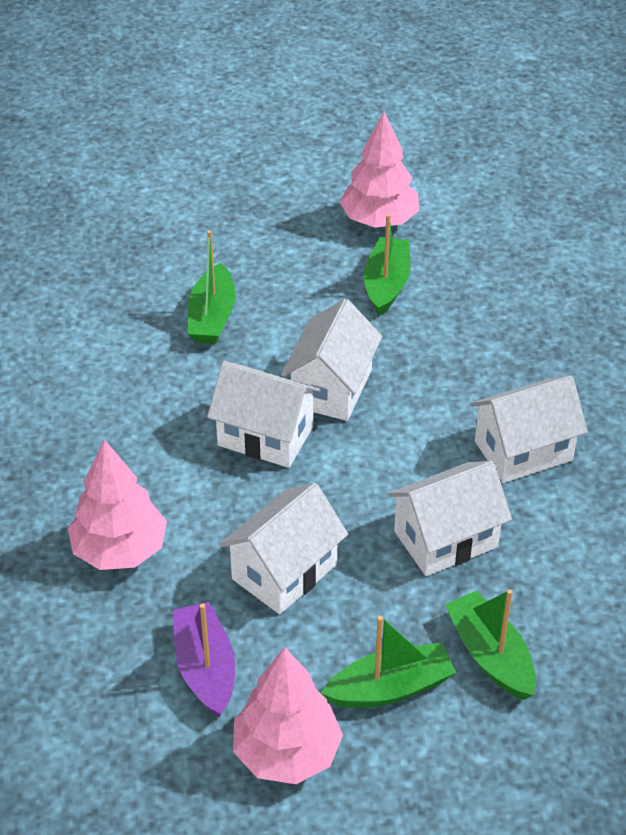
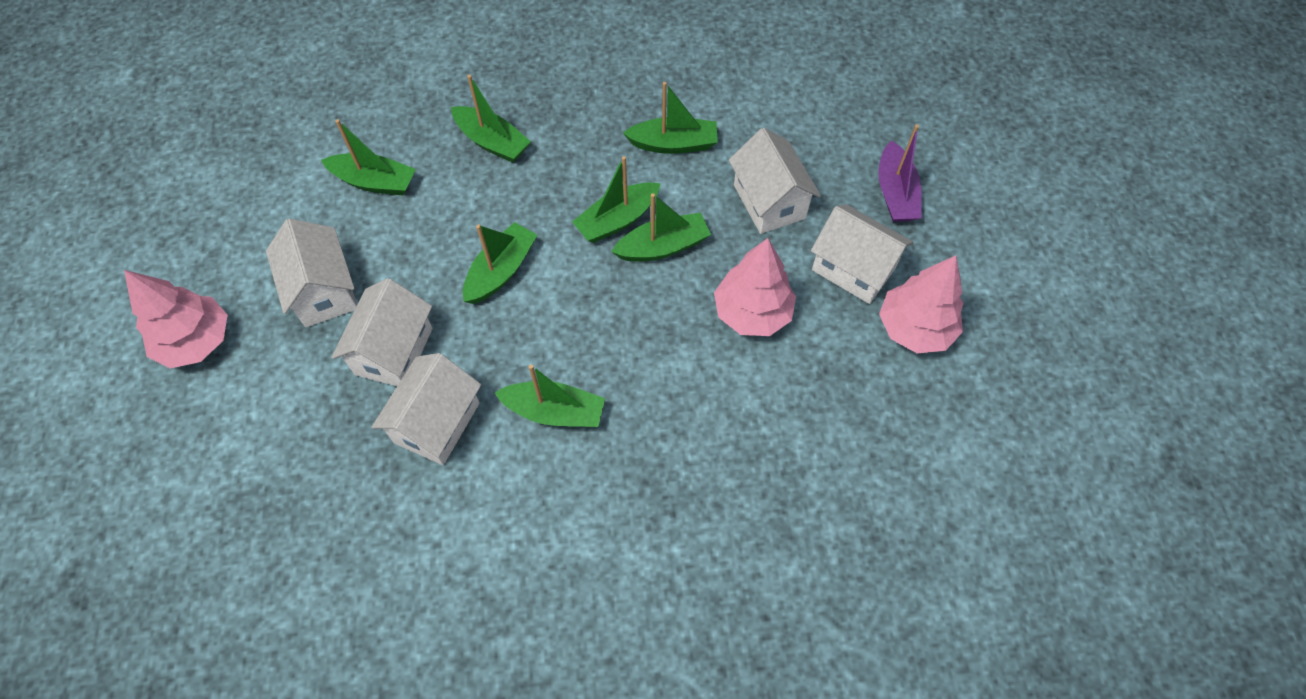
green boat: 4 -> 7

